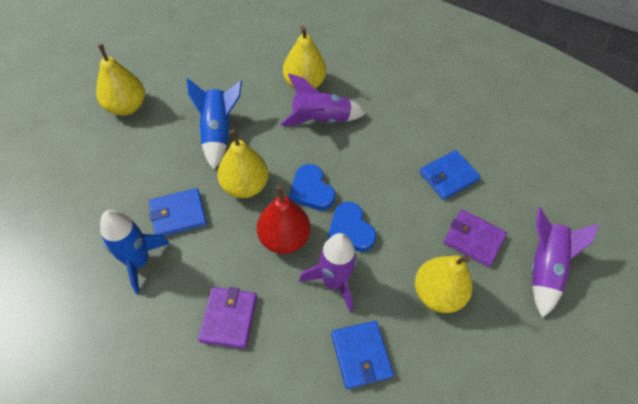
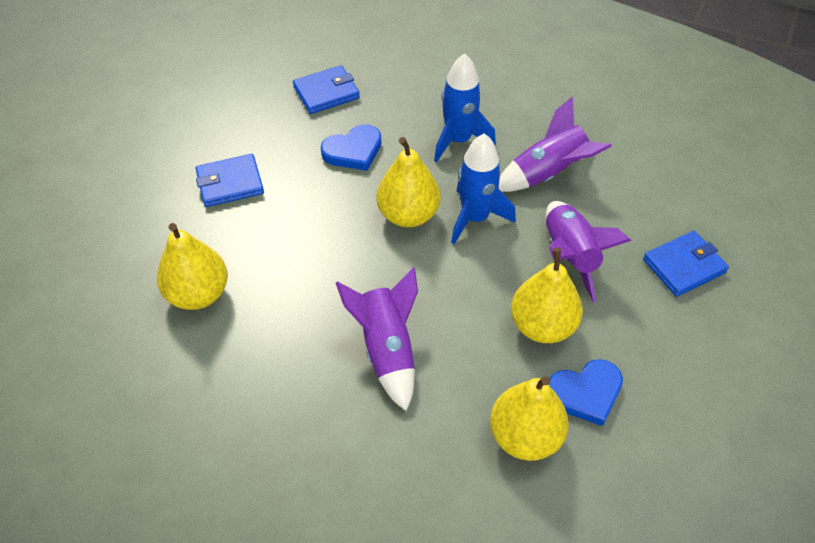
purple wallet: 2 -> 0
red pear: 1 -> 0

